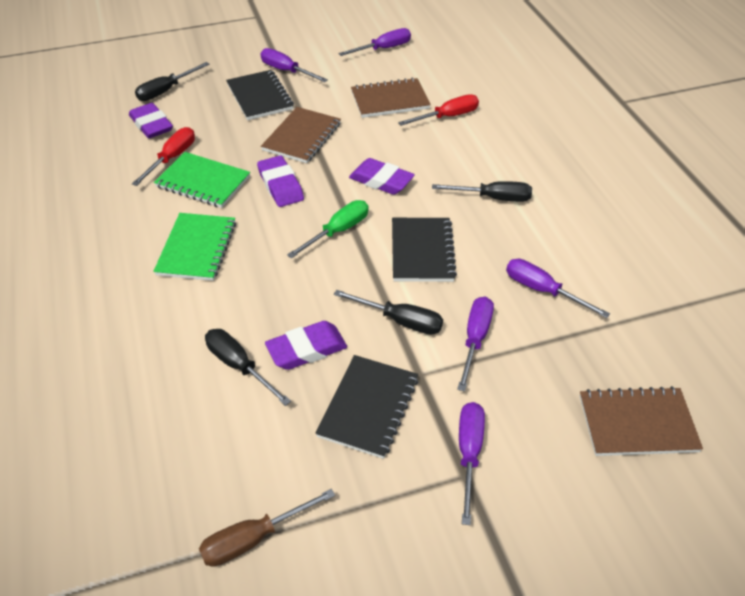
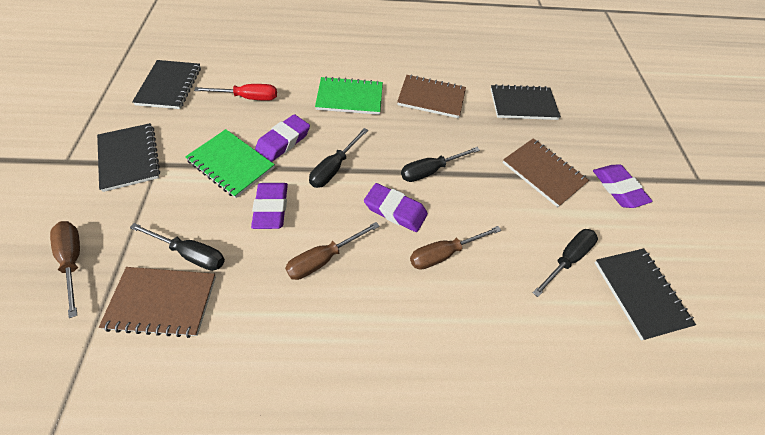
black notebook: 3 -> 4
brown screwdriver: 1 -> 3
green screwdriver: 1 -> 0
purple screwdriver: 5 -> 0
red screwdriver: 2 -> 1

